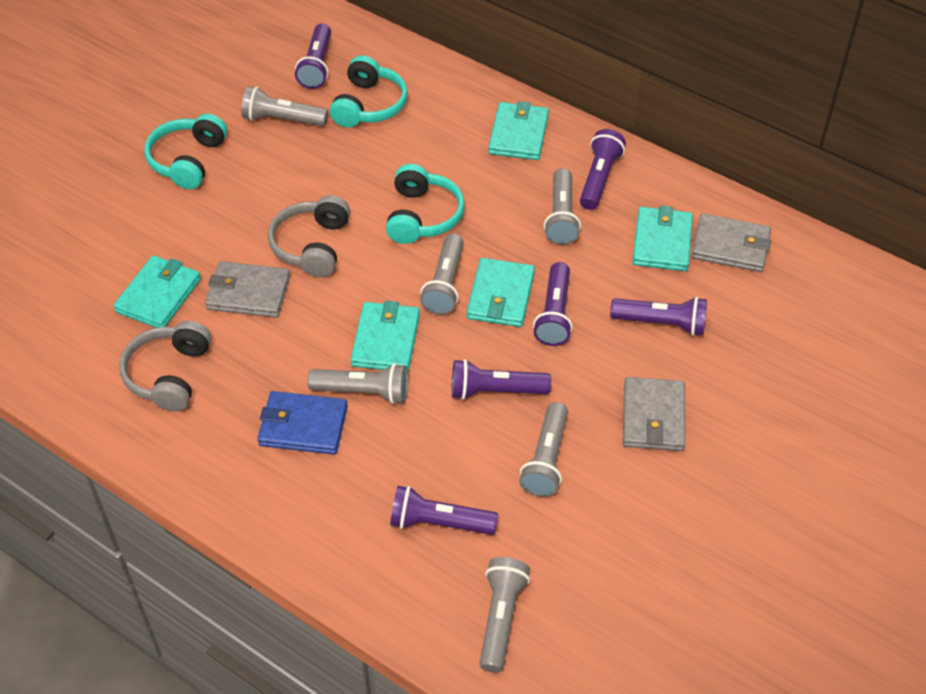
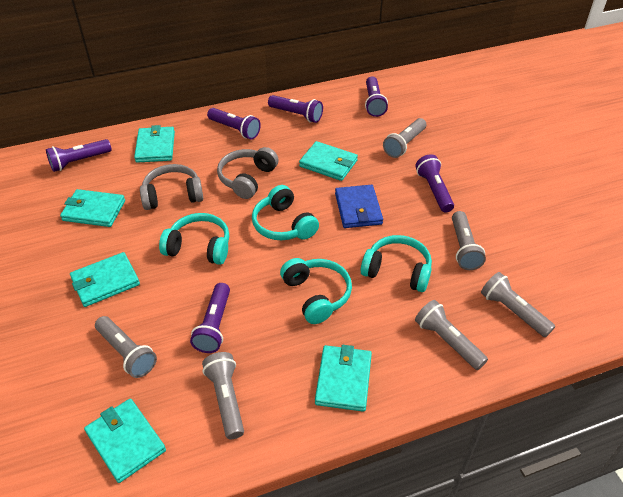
grey wallet: 3 -> 0
turquoise headphones: 3 -> 4
turquoise wallet: 5 -> 6

